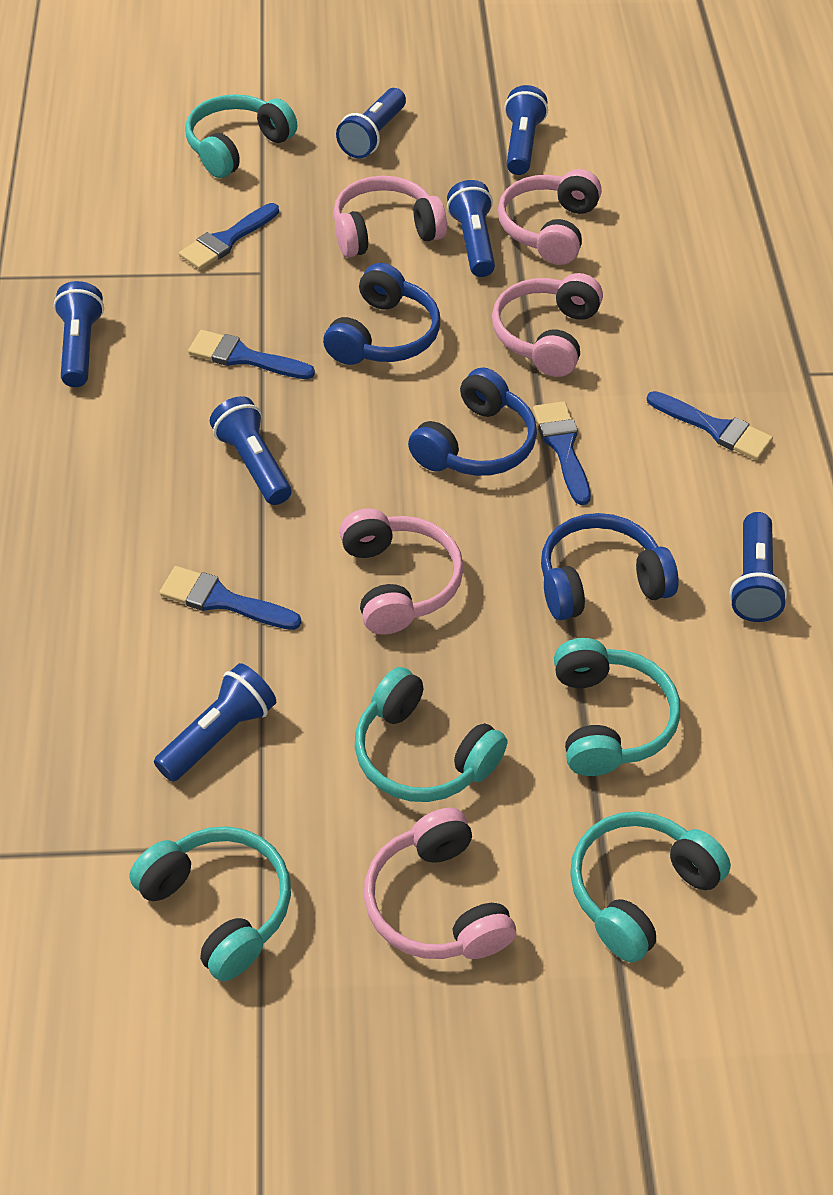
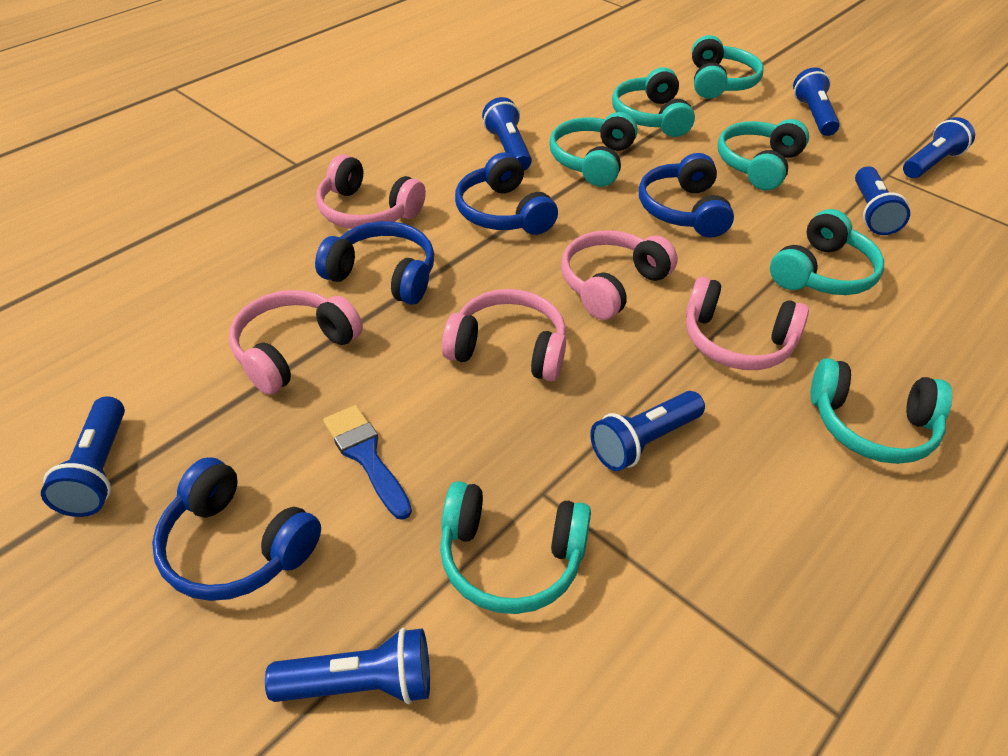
blue brush: 5 -> 1
blue headphones: 3 -> 4
turquoise headphones: 5 -> 7

